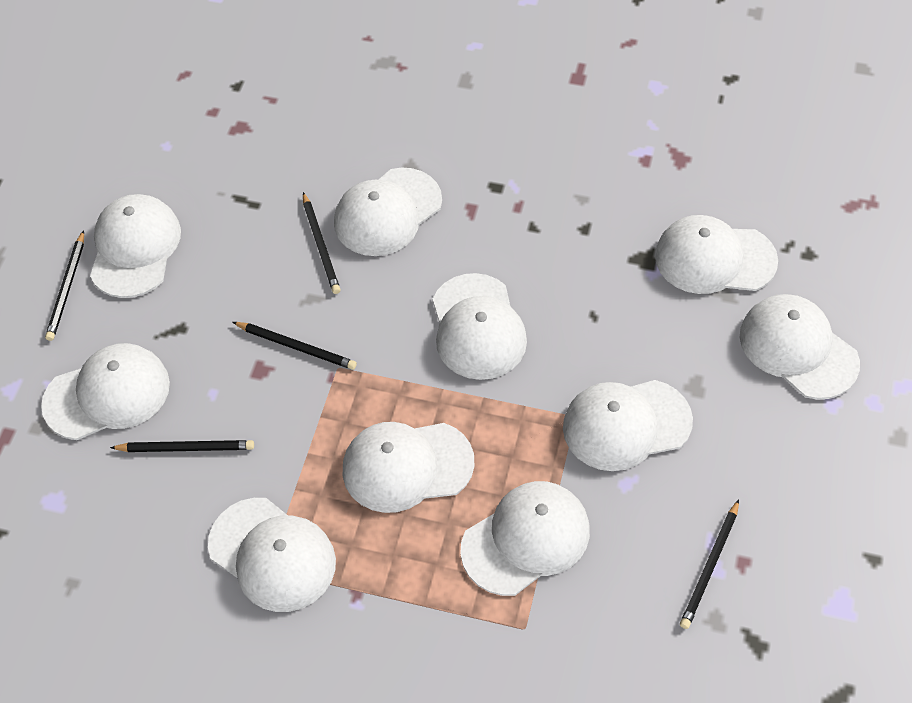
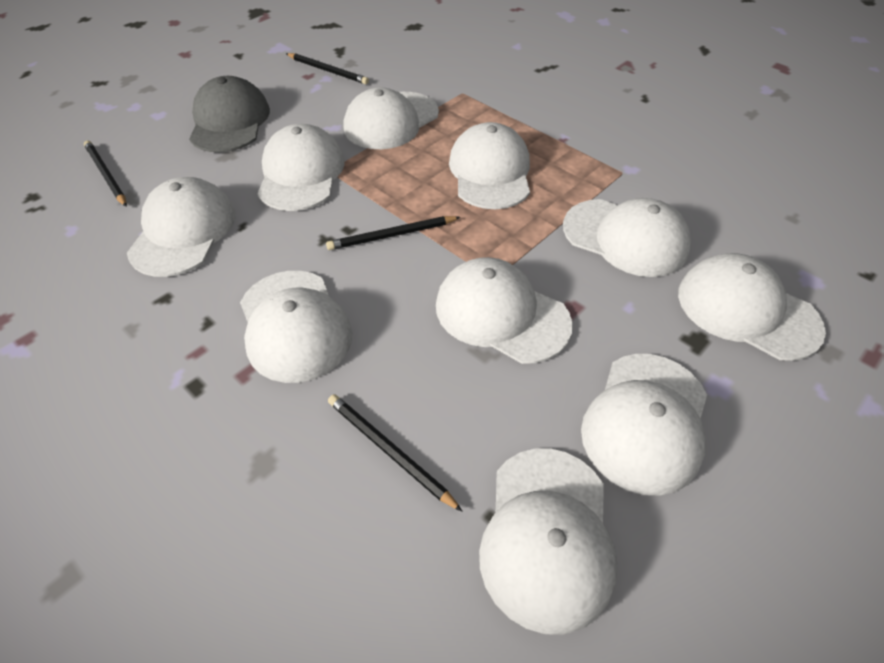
black pencil: 5 -> 4
grey cap: 0 -> 1

